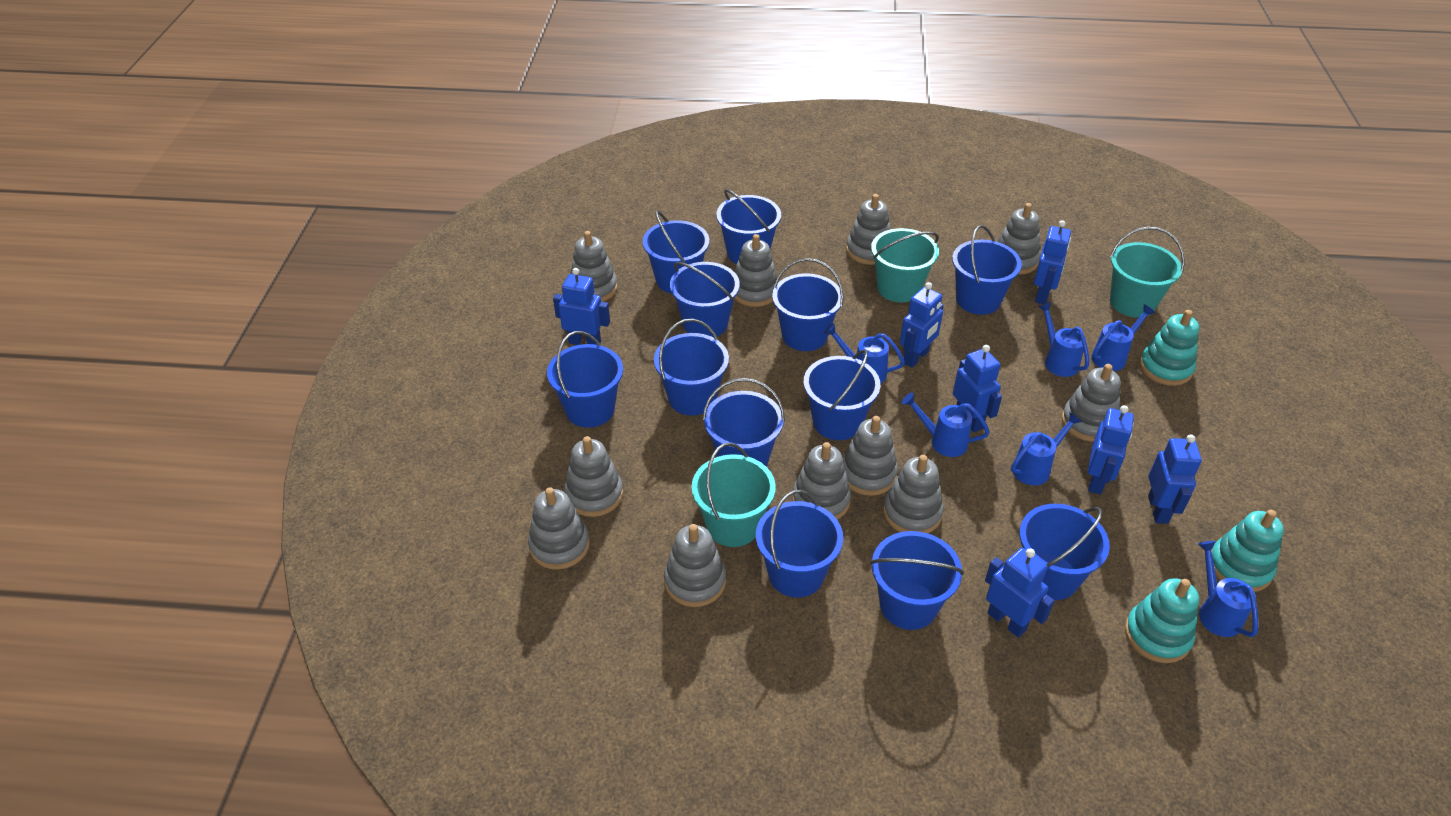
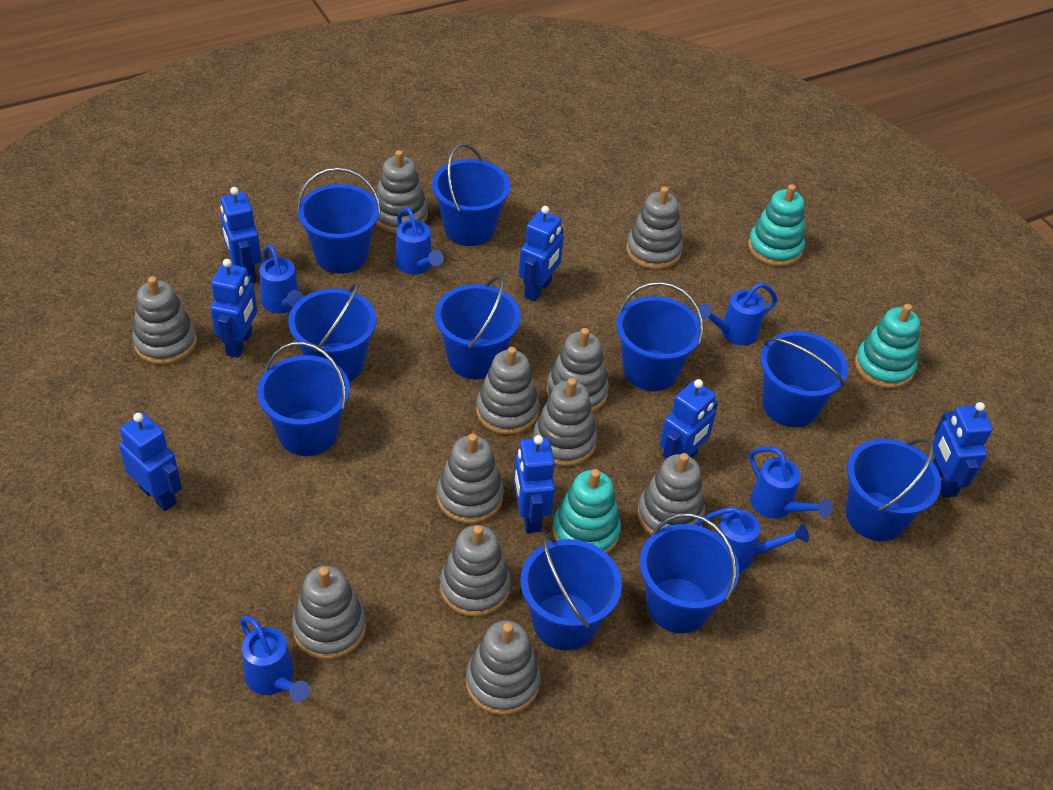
blue bucket: 12 -> 10
turquoise bucket: 3 -> 0

